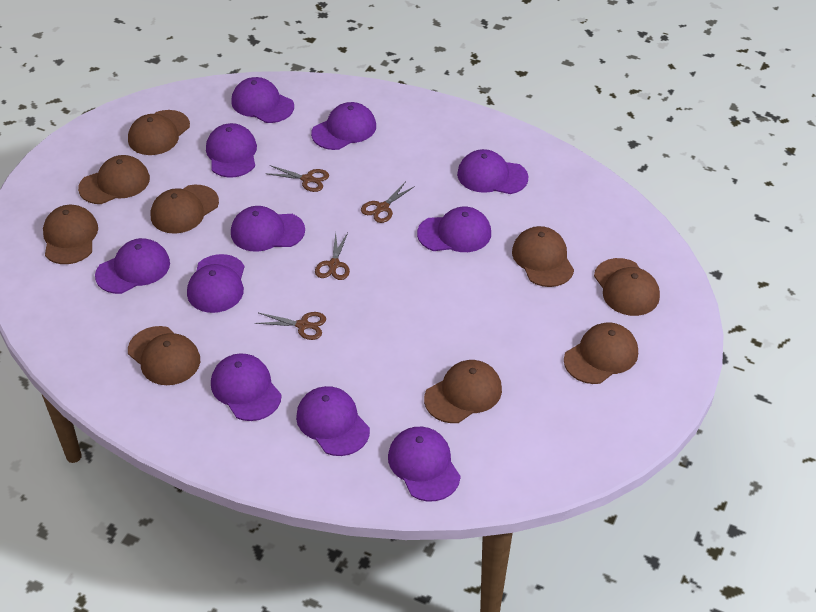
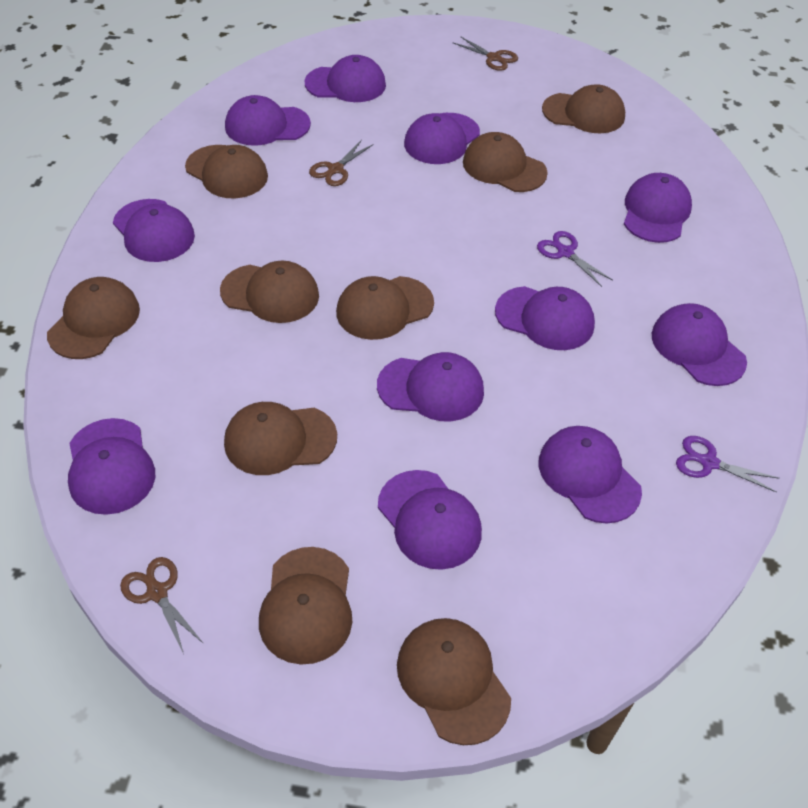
brown scissors: 4 -> 3
purple scissors: 0 -> 2

